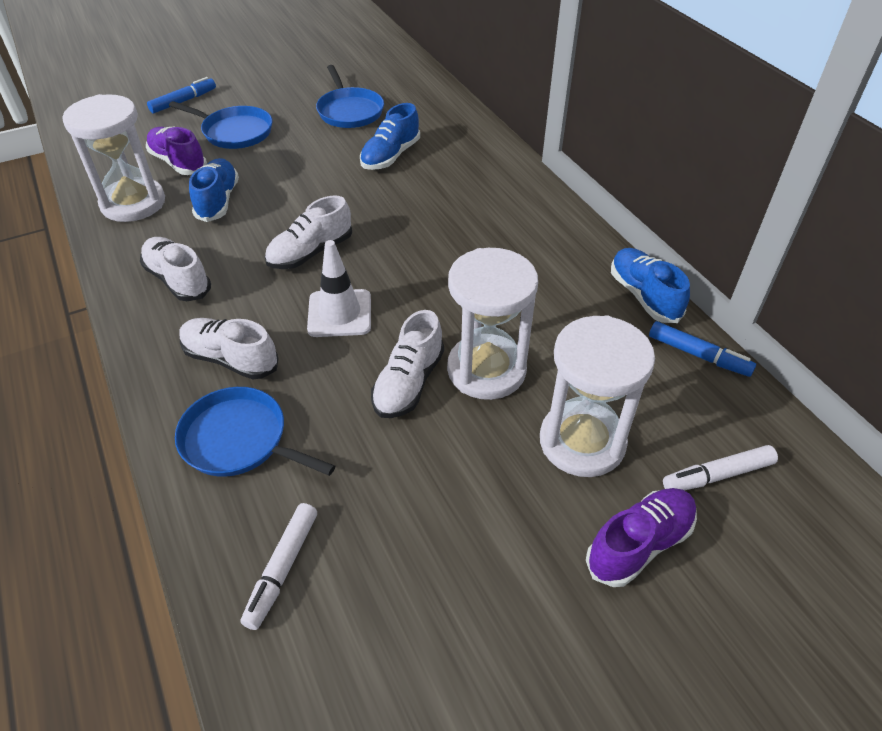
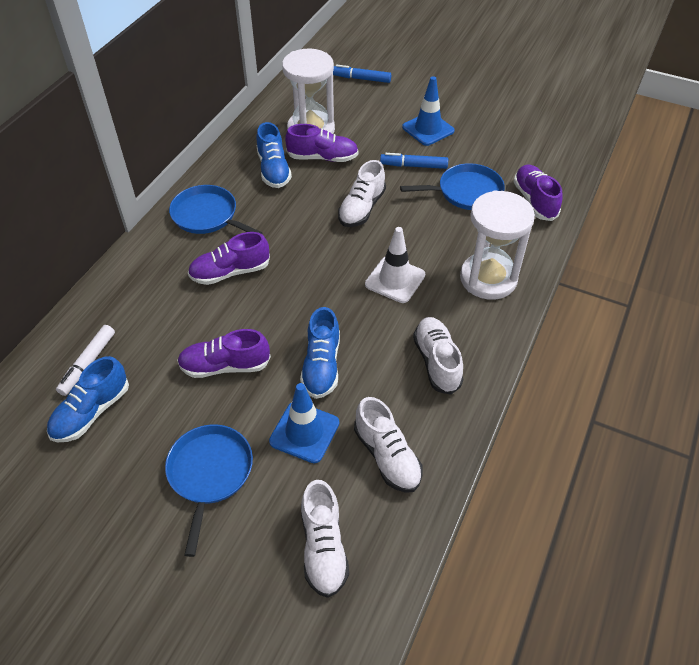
blue traffic cone: 0 -> 2
purple shoe: 2 -> 4
white hourglass: 3 -> 2
white marker: 2 -> 1

